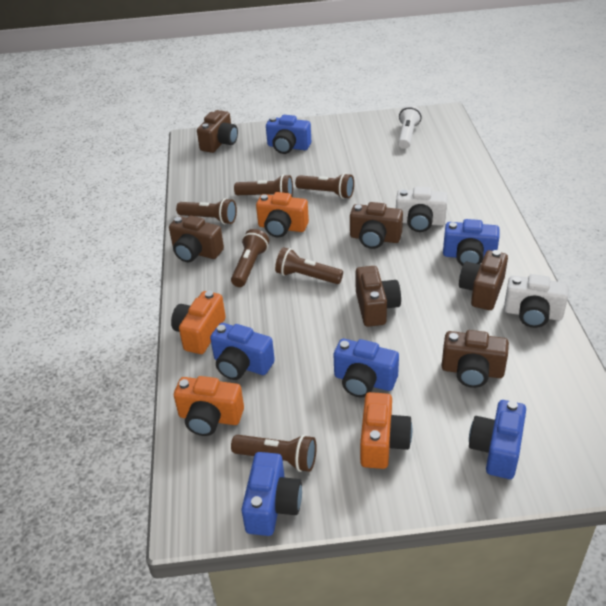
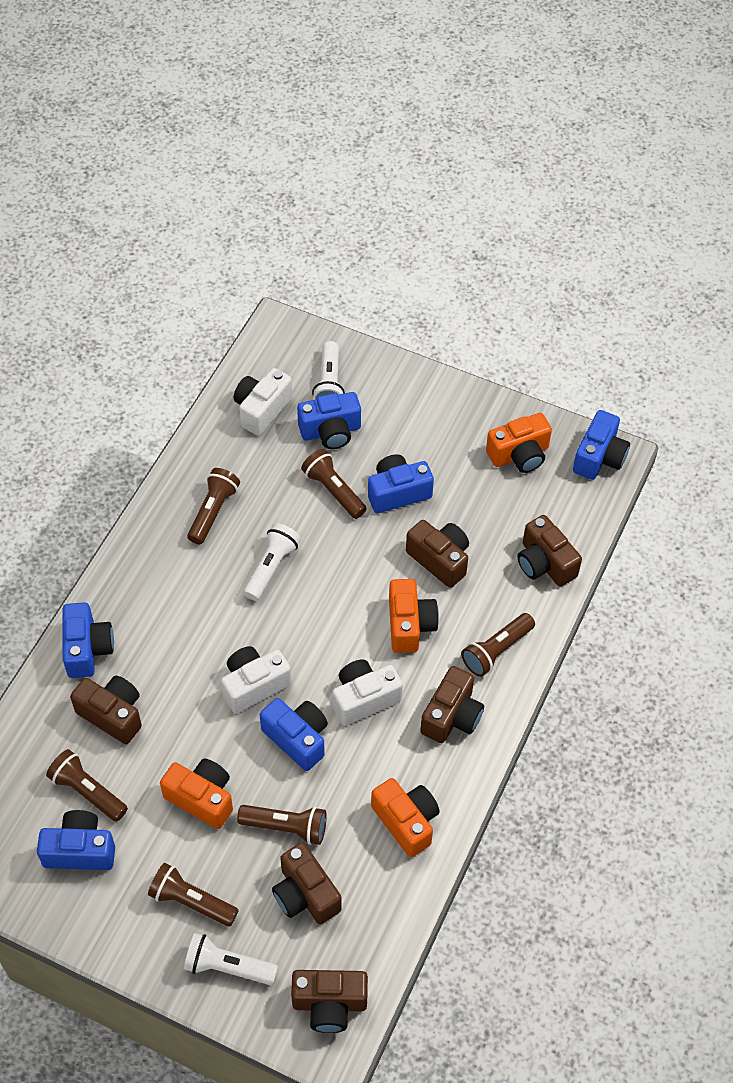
white camera: 2 -> 3
white flashlight: 1 -> 3

